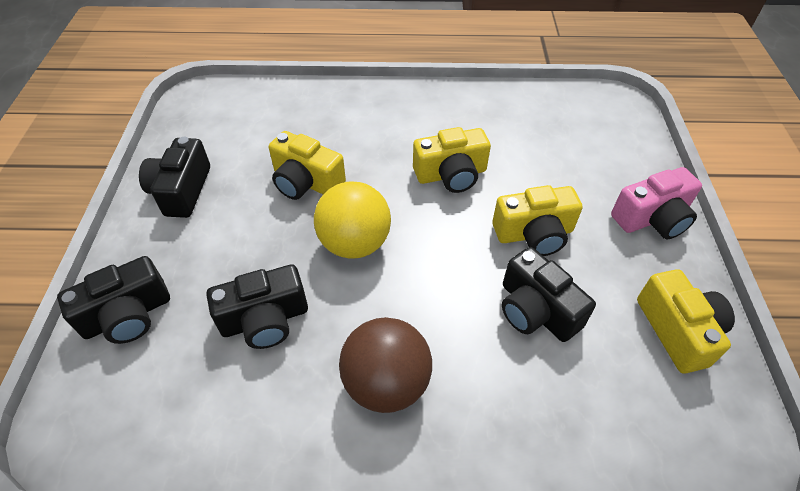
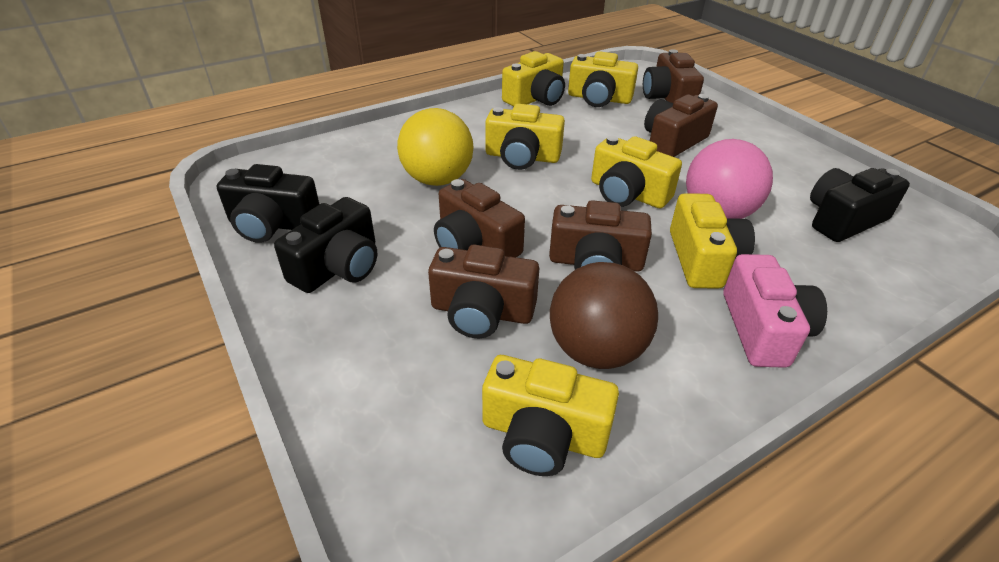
black camera: 4 -> 3
brown camera: 0 -> 5
pink ball: 0 -> 1
yellow camera: 4 -> 6

